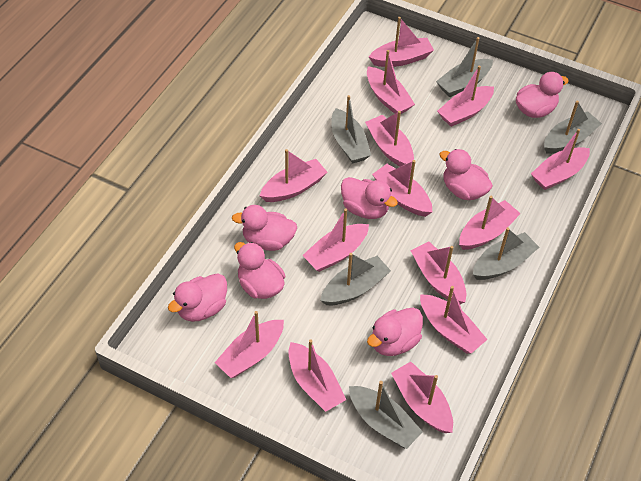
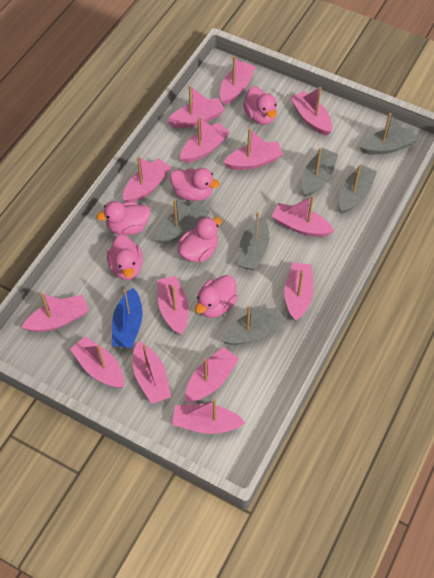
blue boat: 0 -> 1
pink duck: 7 -> 6

